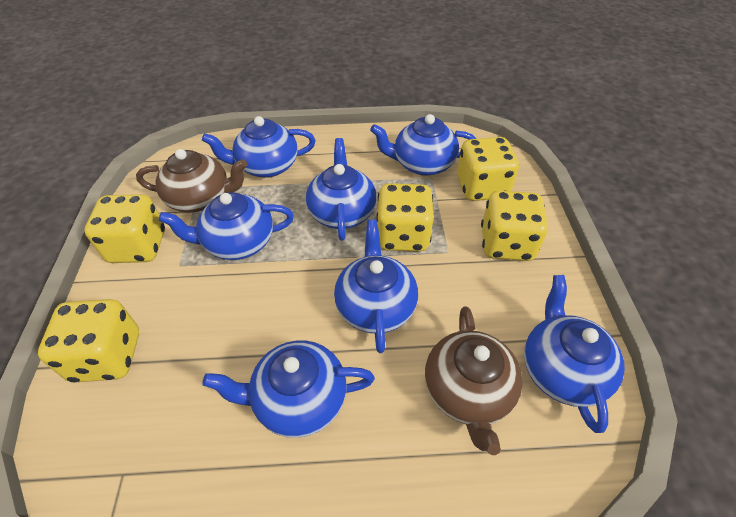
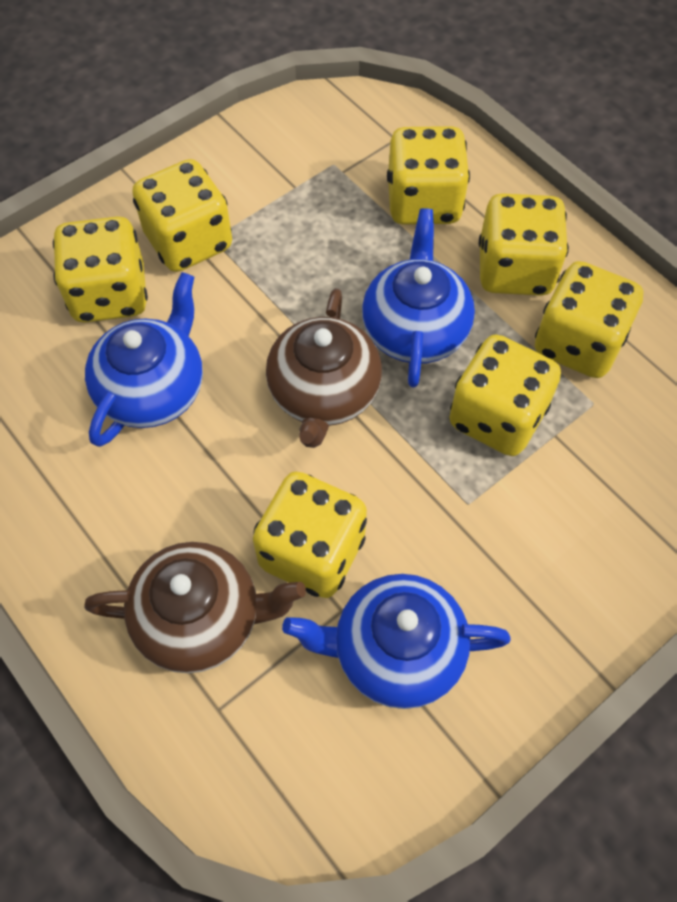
blue teapot: 7 -> 3
yellow dice: 5 -> 7

